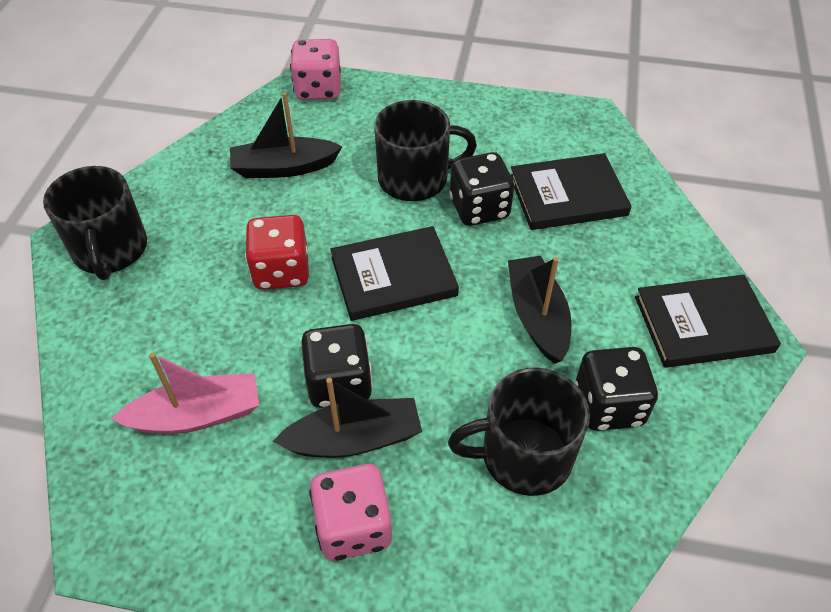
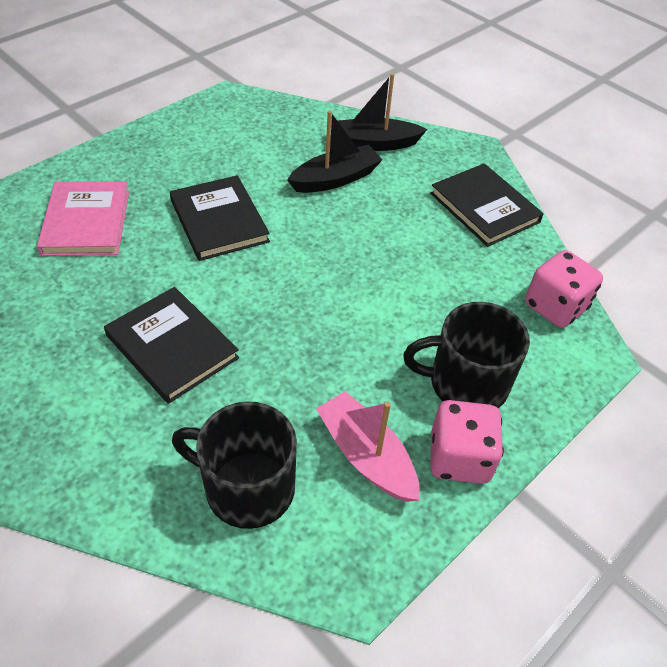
black boat: 3 -> 2
black dice: 3 -> 0
black mug: 3 -> 2
pink book: 0 -> 1
red dice: 1 -> 0

